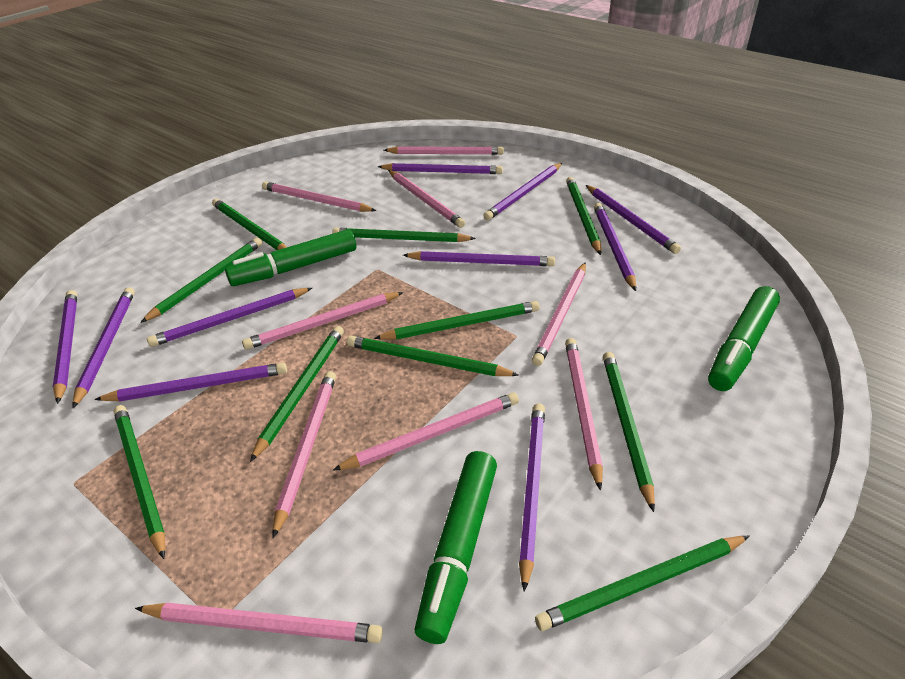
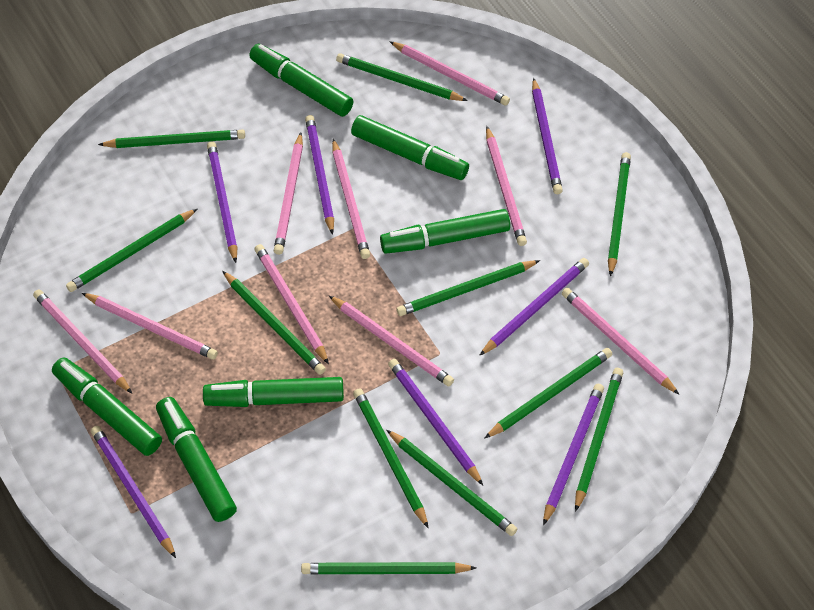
green marker: 3 -> 6
green pencil: 10 -> 11
purple pencil: 10 -> 7

